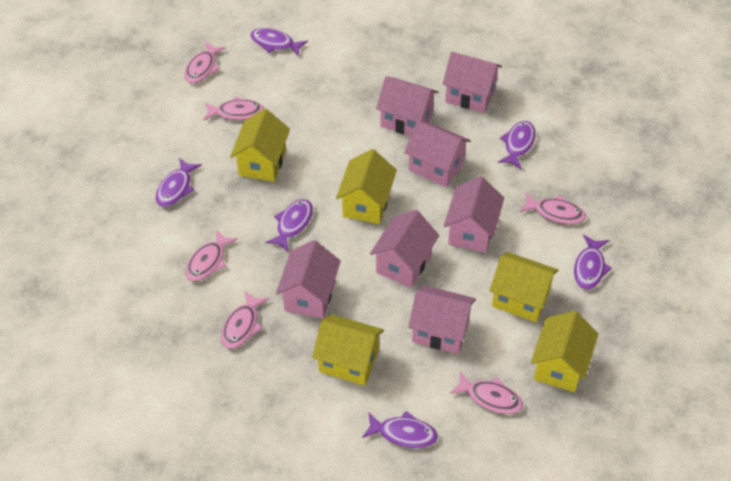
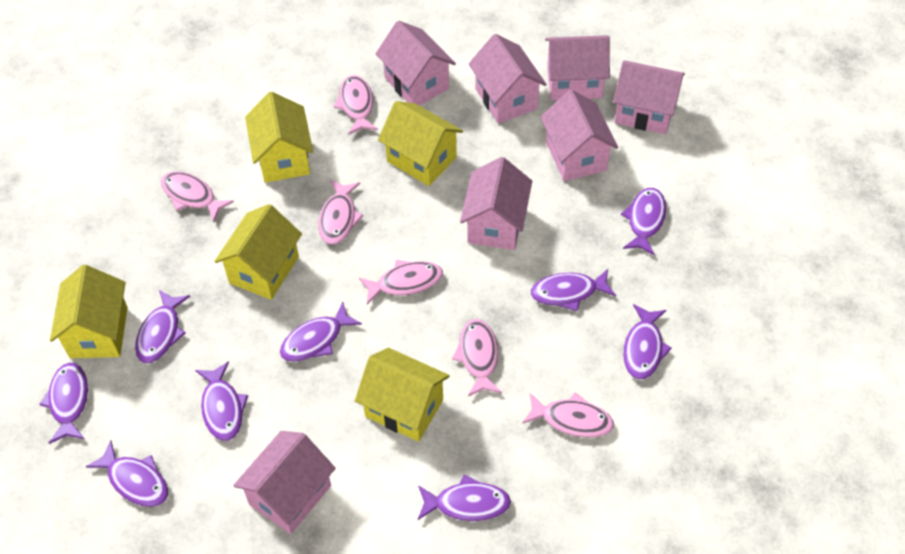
purple fish: 6 -> 9

